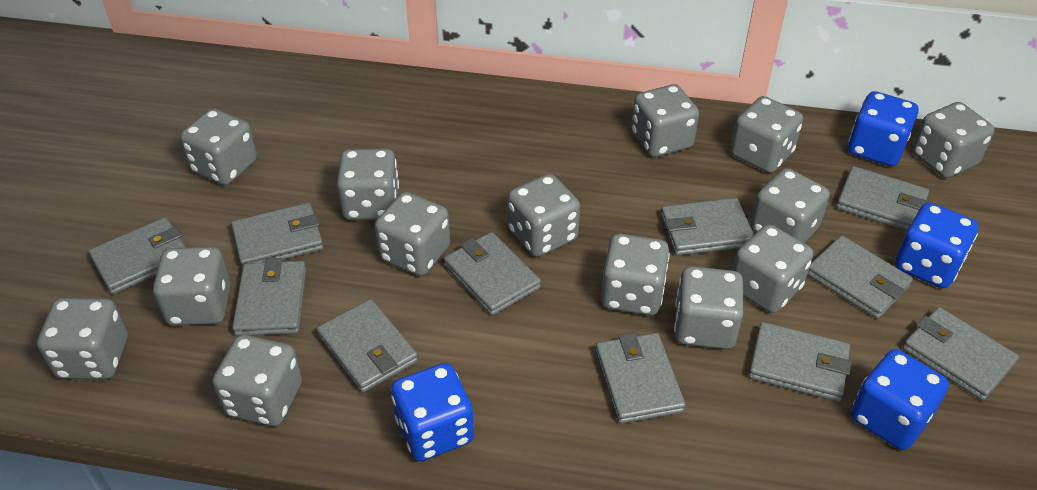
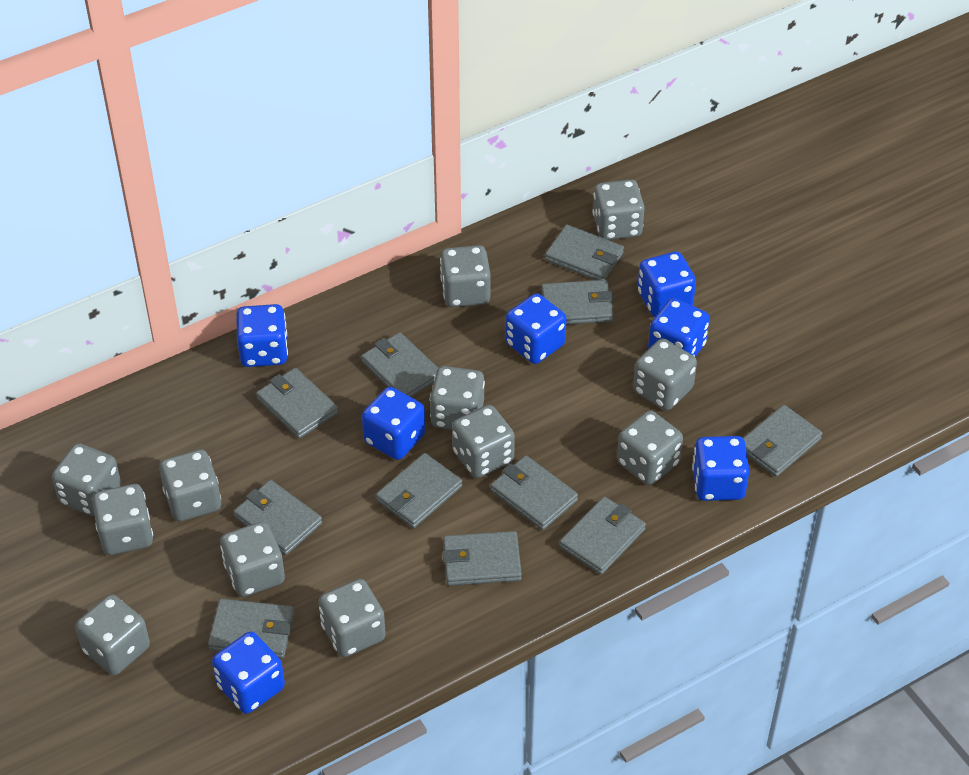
blue dice: 4 -> 7
grey dice: 14 -> 12

